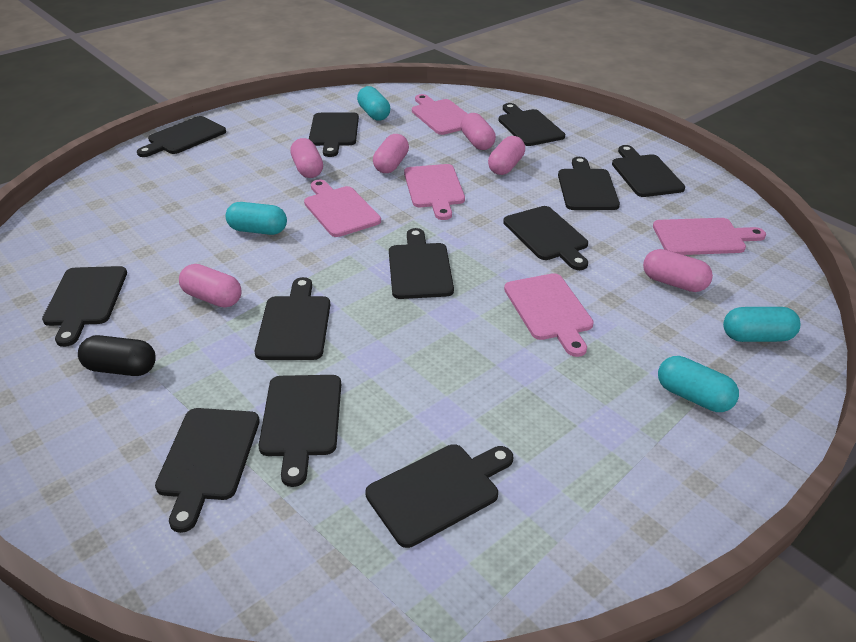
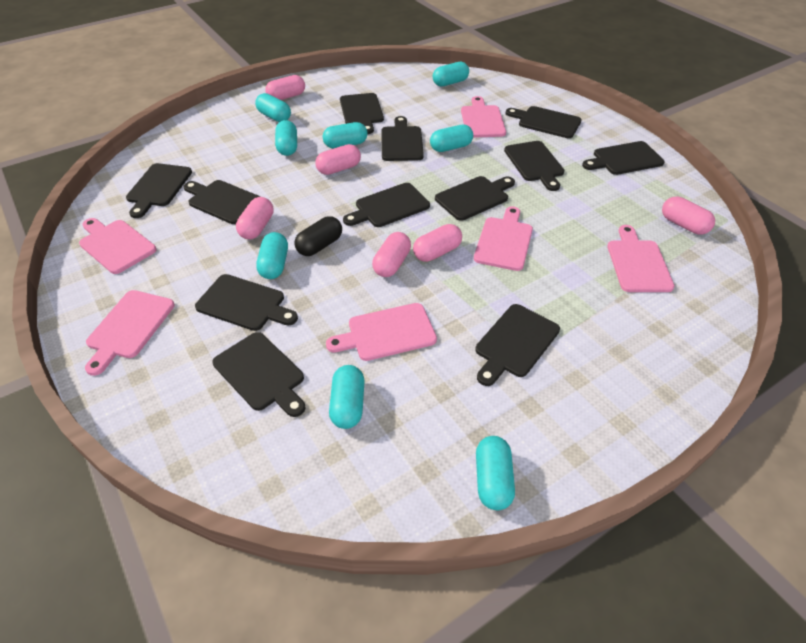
pink cutting board: 5 -> 6
turquoise capsule: 4 -> 8

